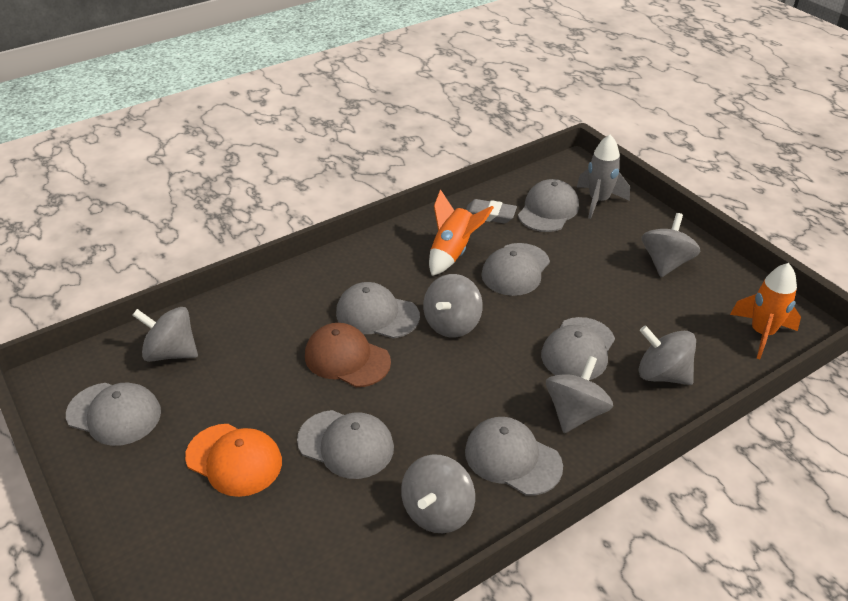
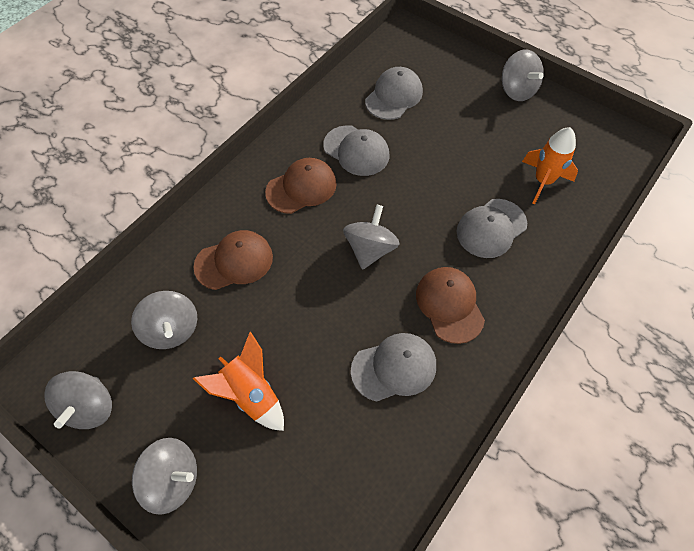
brown cap: 1 -> 3
grey cap: 7 -> 4
grey eraser: 1 -> 0
grey rocket: 1 -> 0
grey spinning top: 6 -> 5
orange cap: 1 -> 0

